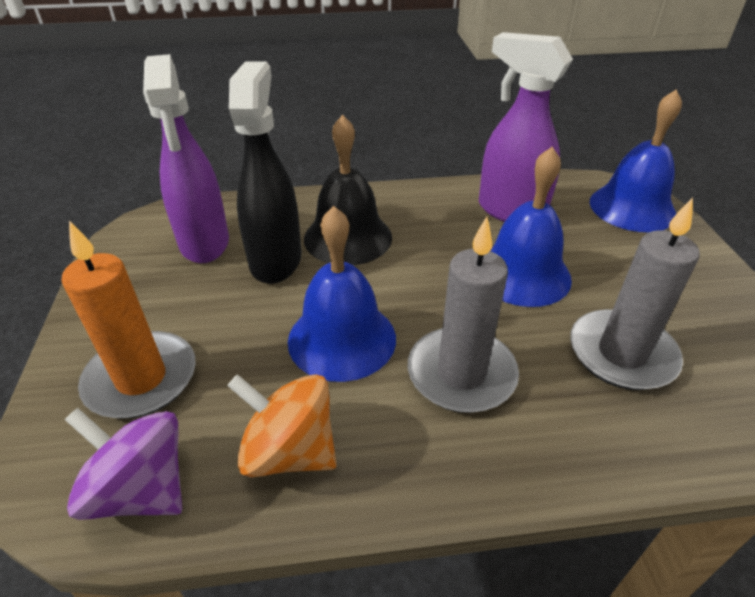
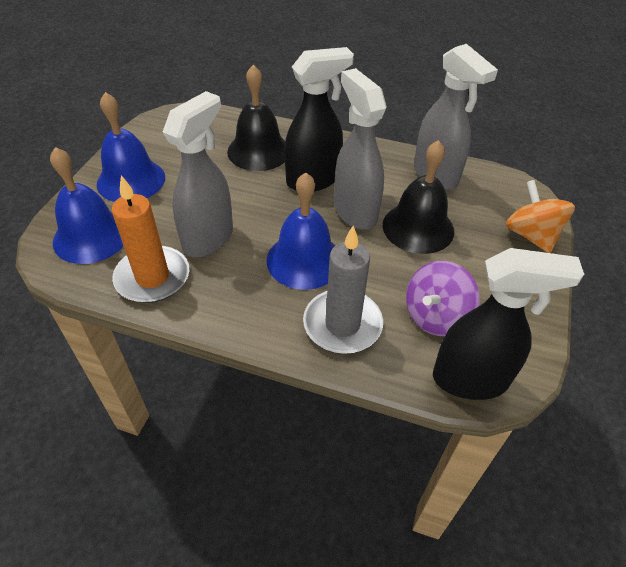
black bell: 1 -> 2
black spray bottle: 1 -> 2
grey candle: 2 -> 1
grey spray bottle: 0 -> 3
purple spray bottle: 2 -> 0

